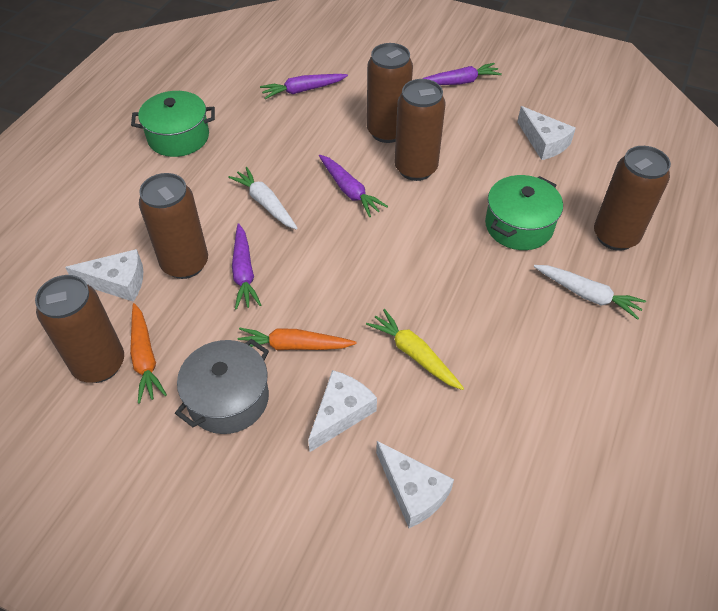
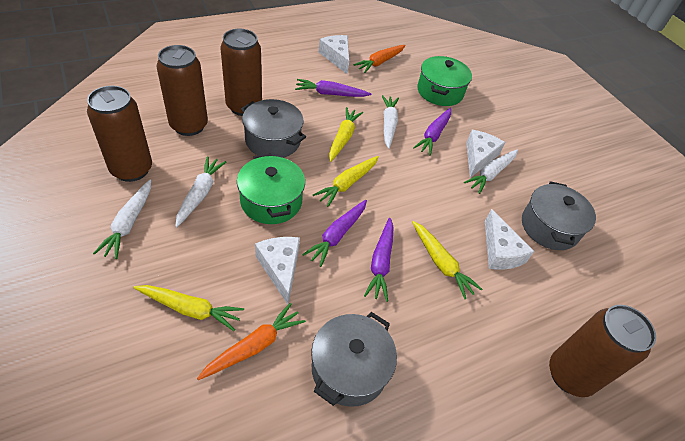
brown can: 5 -> 4
grey pot: 1 -> 3
white carrot: 2 -> 4
yellow carrot: 1 -> 4

